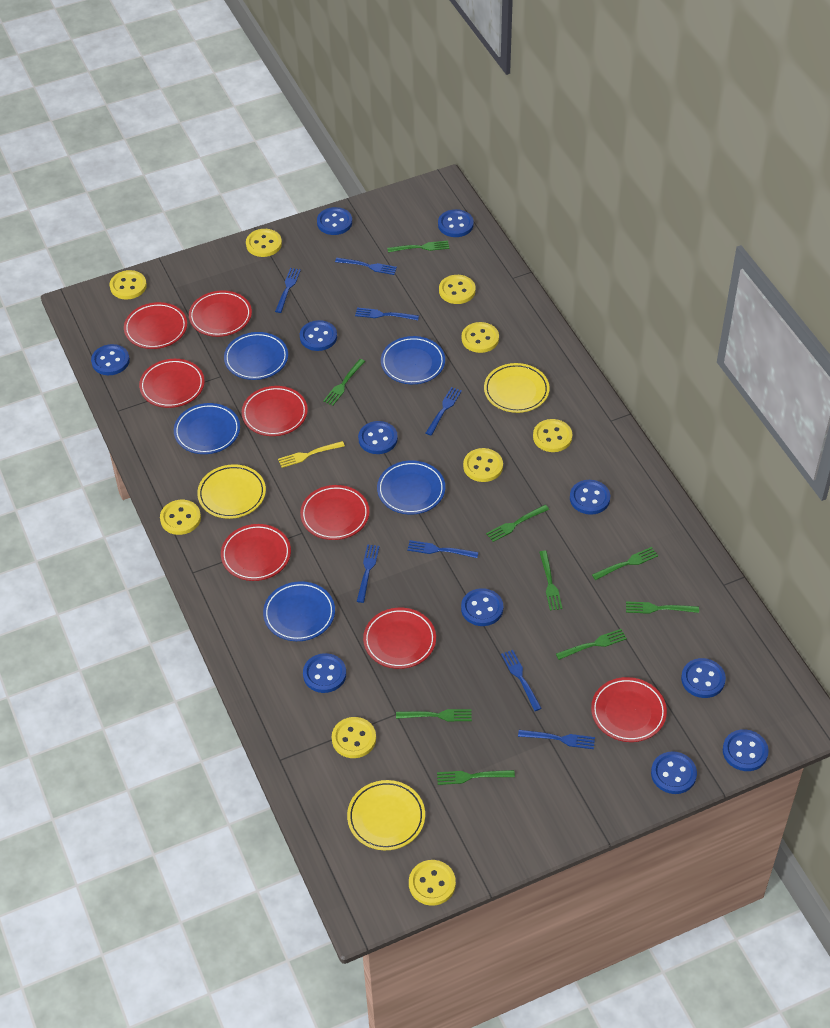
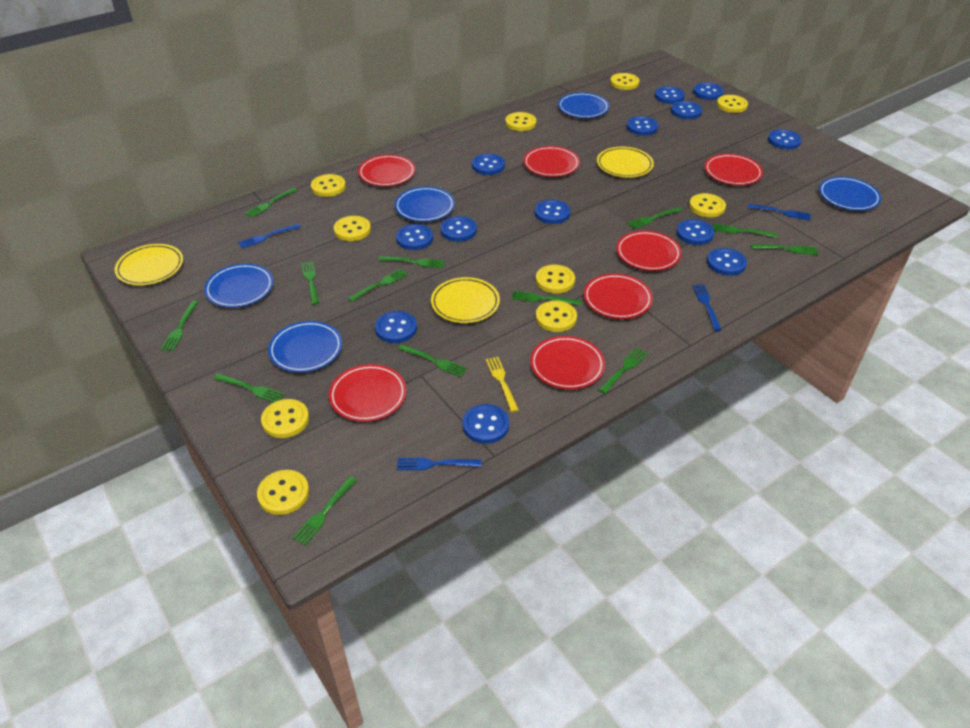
blue button: 11 -> 13
blue fork: 8 -> 4
green fork: 9 -> 13
red plate: 8 -> 7
yellow button: 9 -> 10

